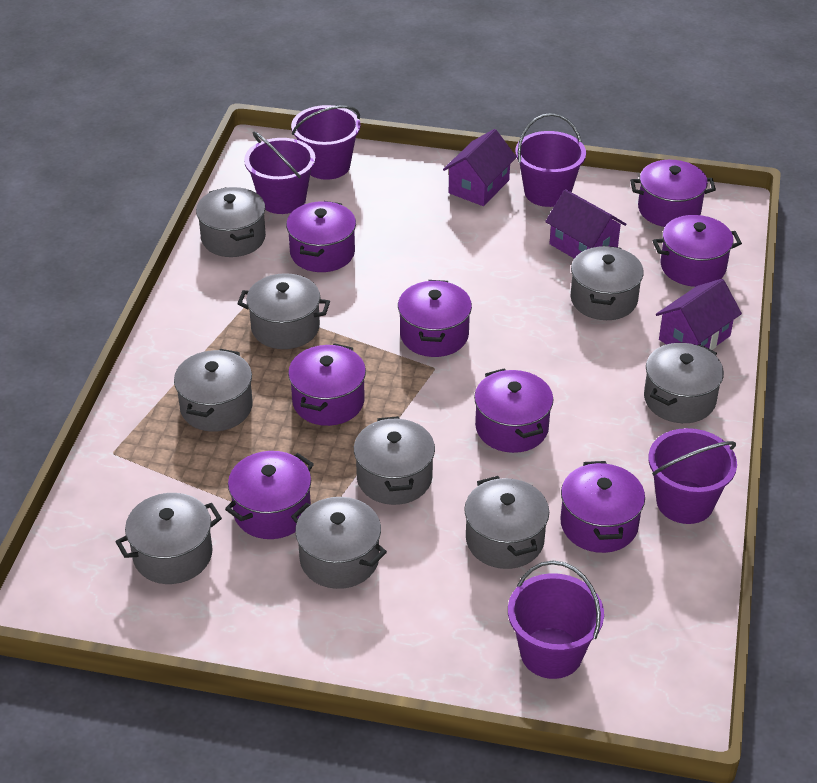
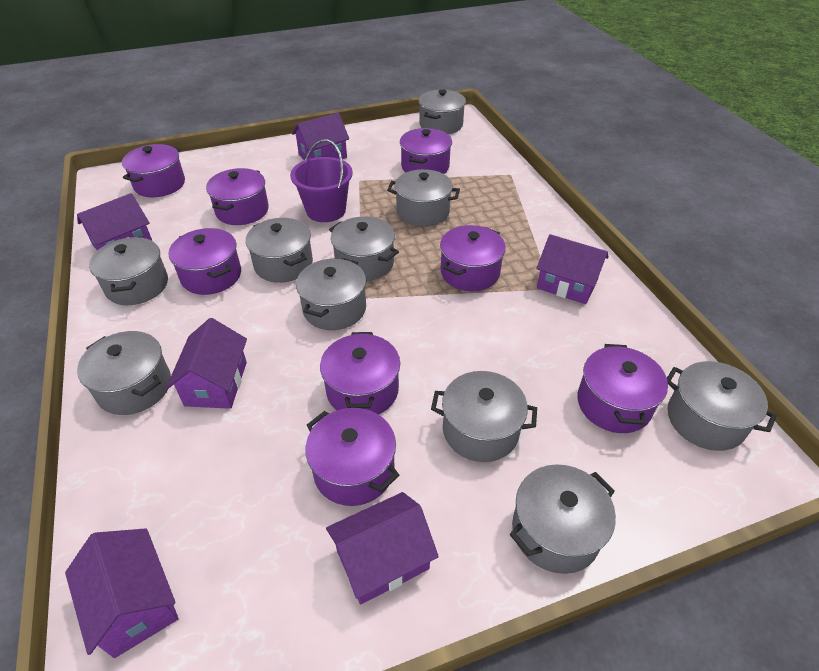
grey pot: 9 -> 10
purple bucket: 5 -> 1
purple house: 3 -> 6

